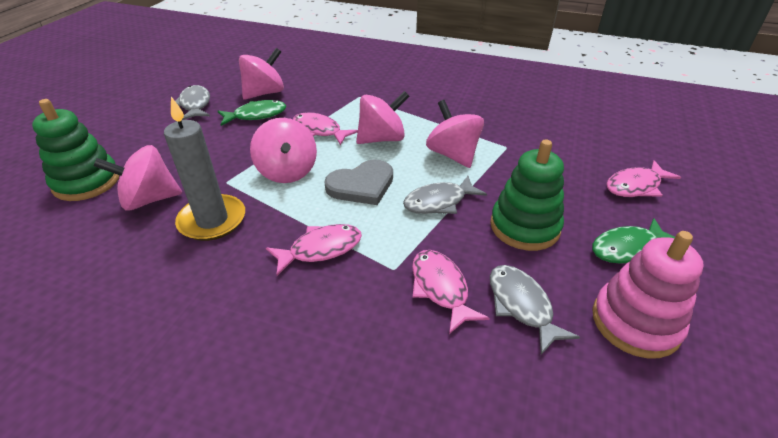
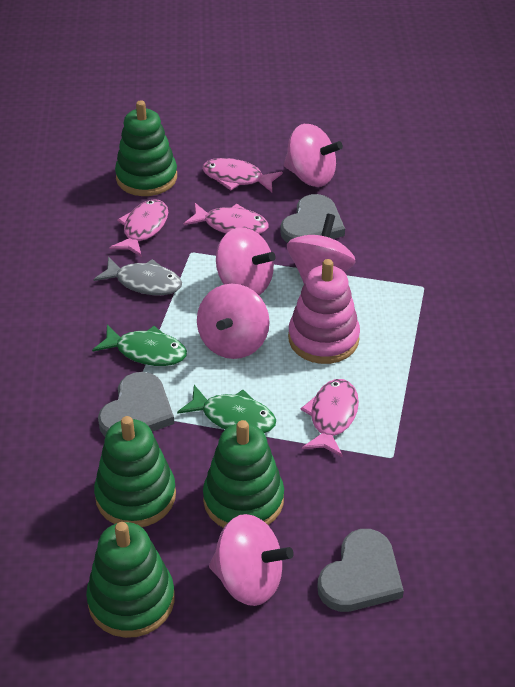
green stacking toy: 2 -> 4
grey candle: 1 -> 0
grey fish: 3 -> 1
grey heart: 1 -> 3

